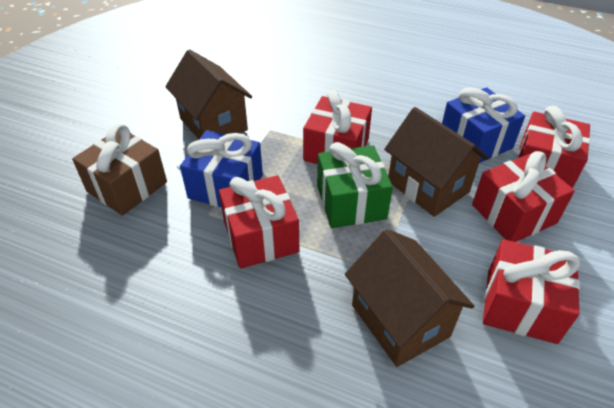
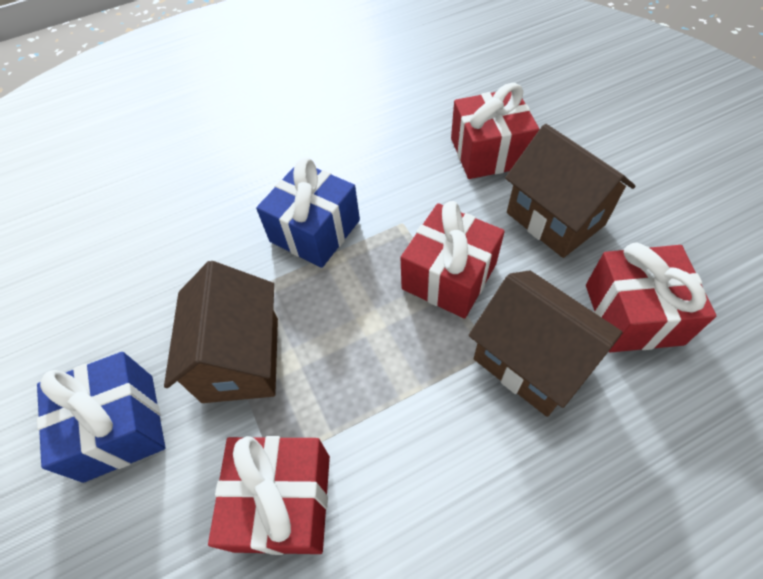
brown gift: 1 -> 0
green gift: 1 -> 0
red gift: 5 -> 4

